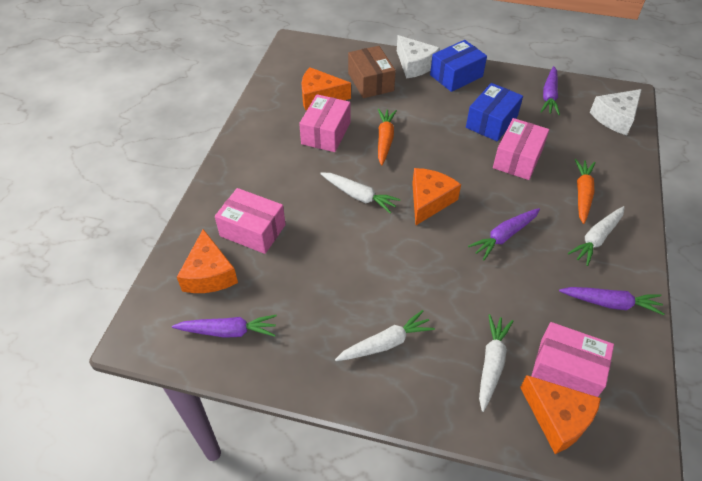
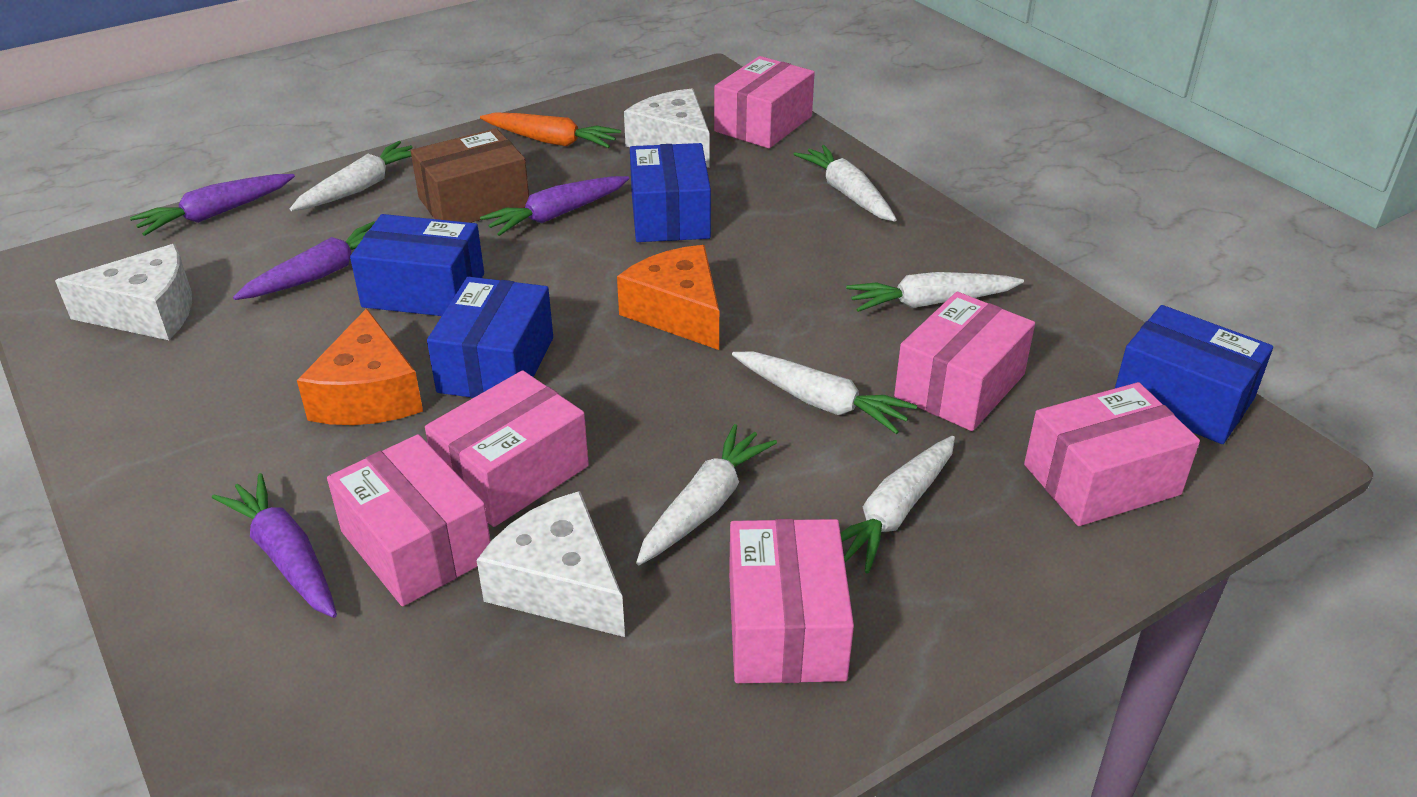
blue box: 2 -> 4
orange carrot: 2 -> 1
orange cheese: 4 -> 2
pink box: 4 -> 6
white carrot: 4 -> 6
white cheese: 2 -> 3

